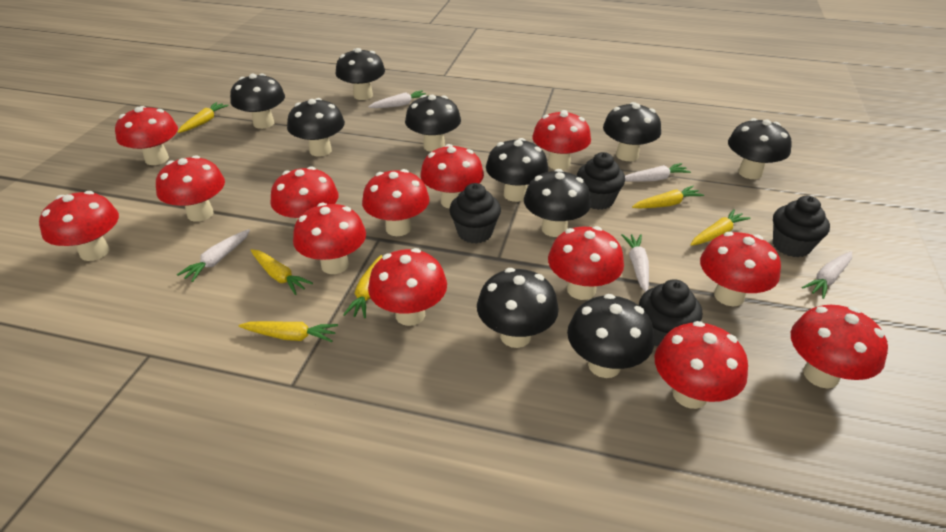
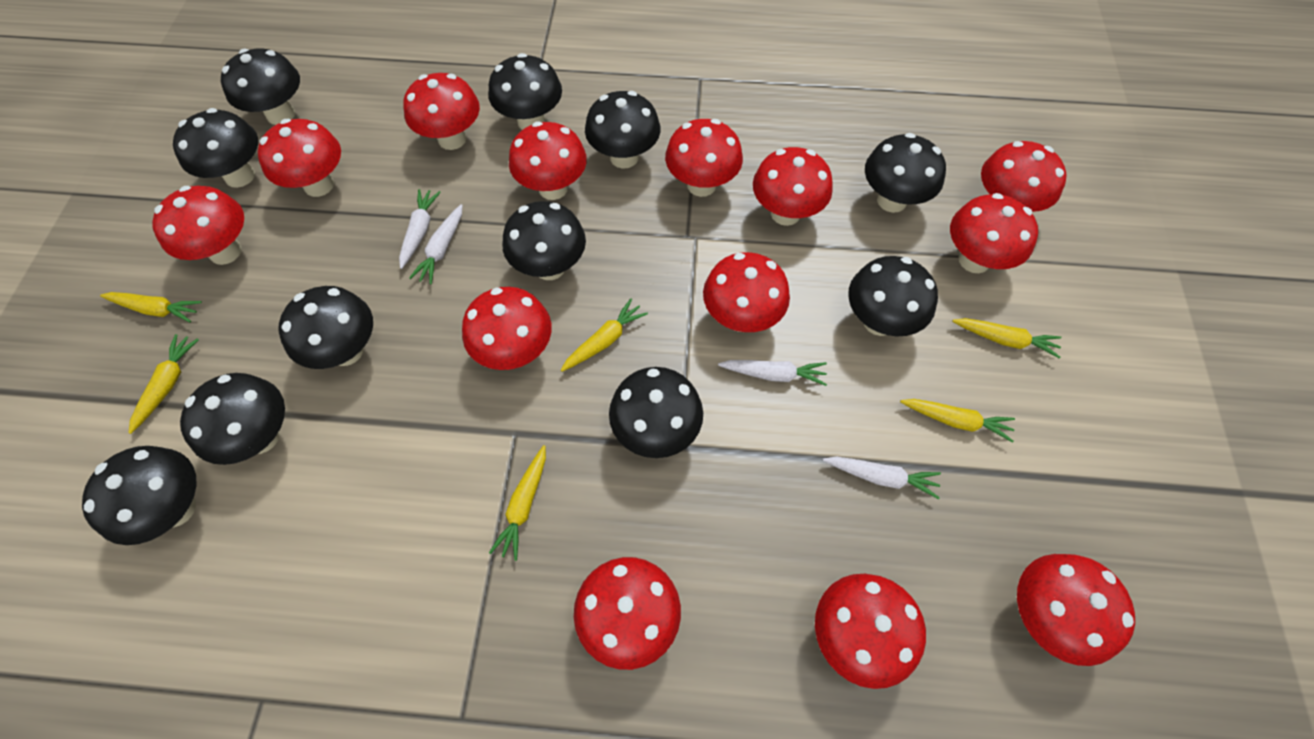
black cupcake: 4 -> 0
black mushroom: 10 -> 11
white carrot: 5 -> 4

